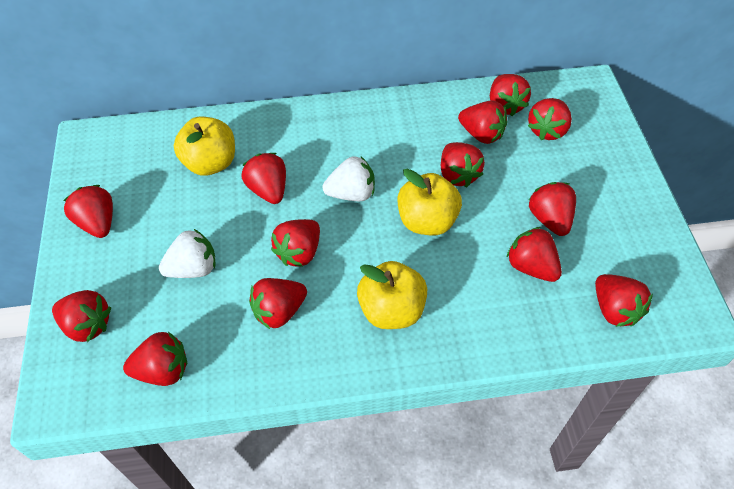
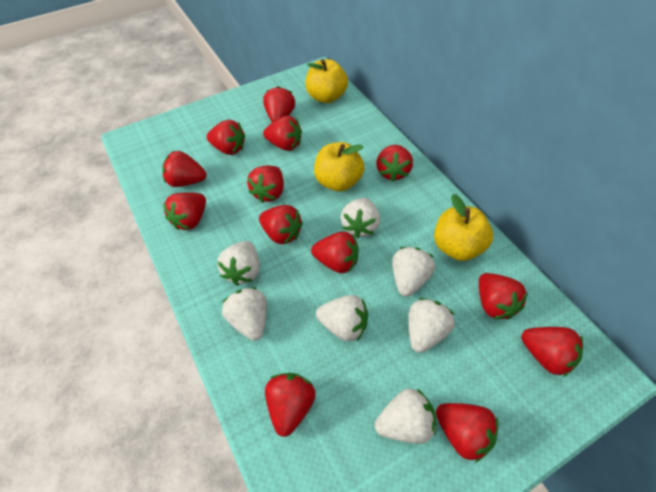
white strawberry: 2 -> 7

